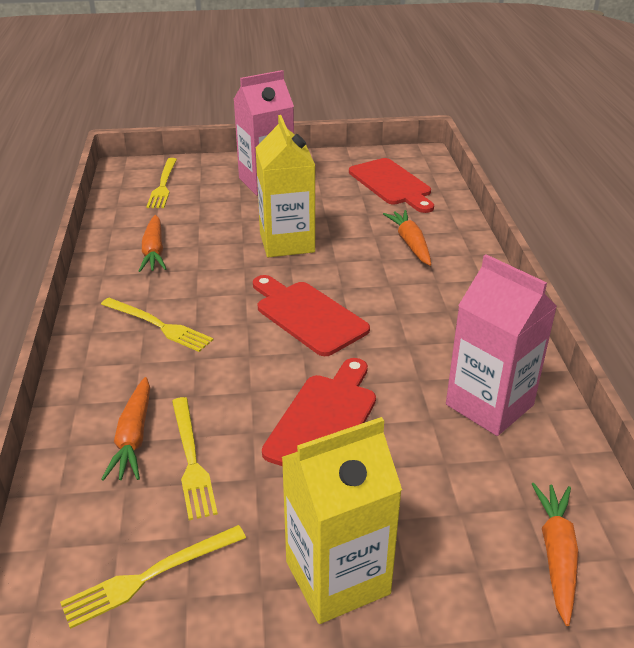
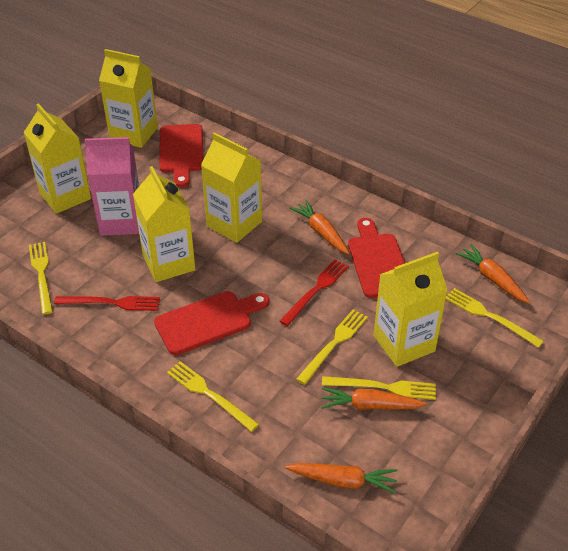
pink carton: 2 -> 1
red fork: 0 -> 2
yellow carton: 2 -> 5
yellow fork: 4 -> 5

